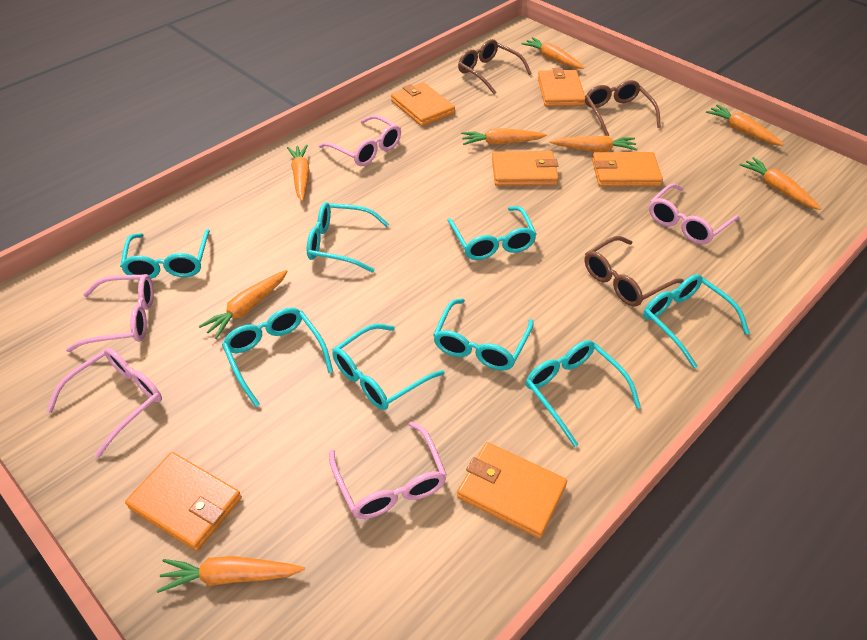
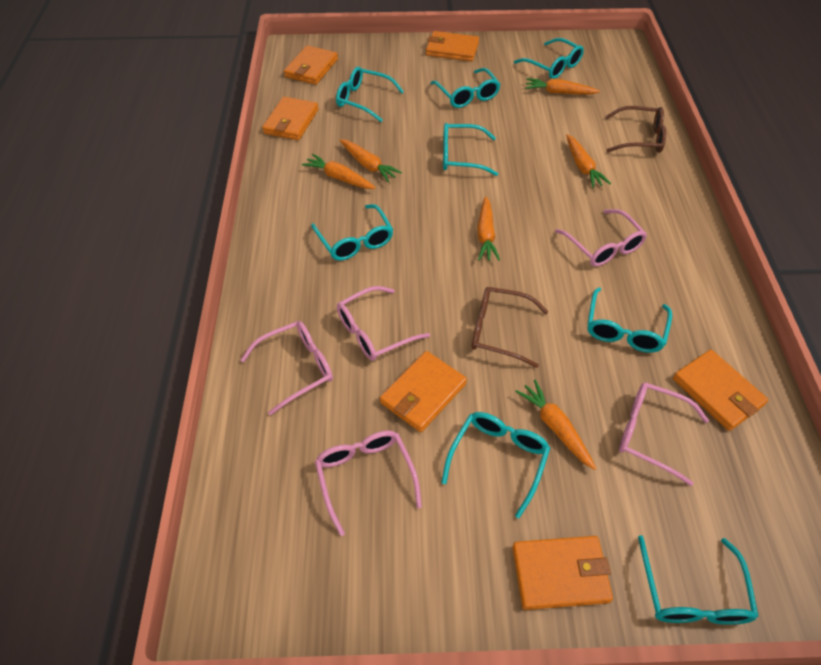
brown glasses: 3 -> 2
orange carrot: 8 -> 6

